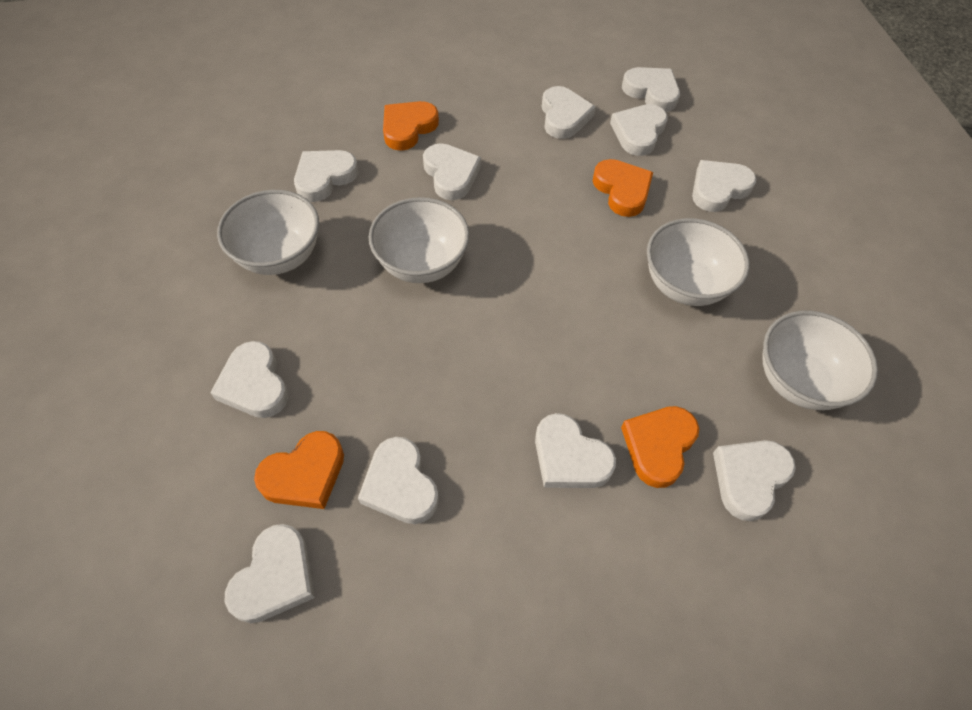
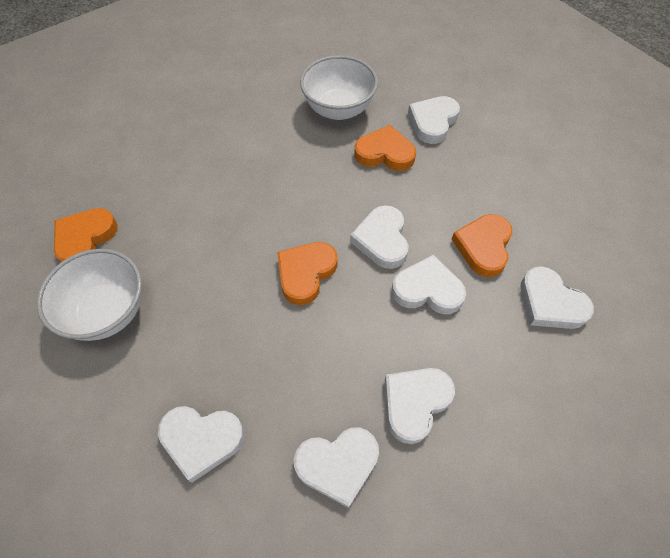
white bowl: 4 -> 2
white heart: 11 -> 7

